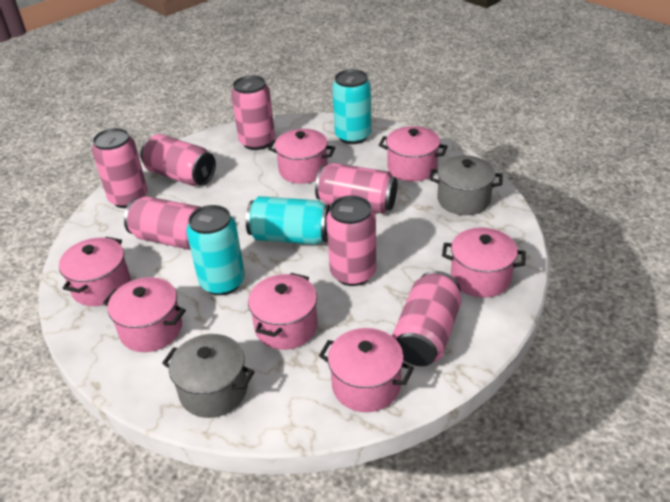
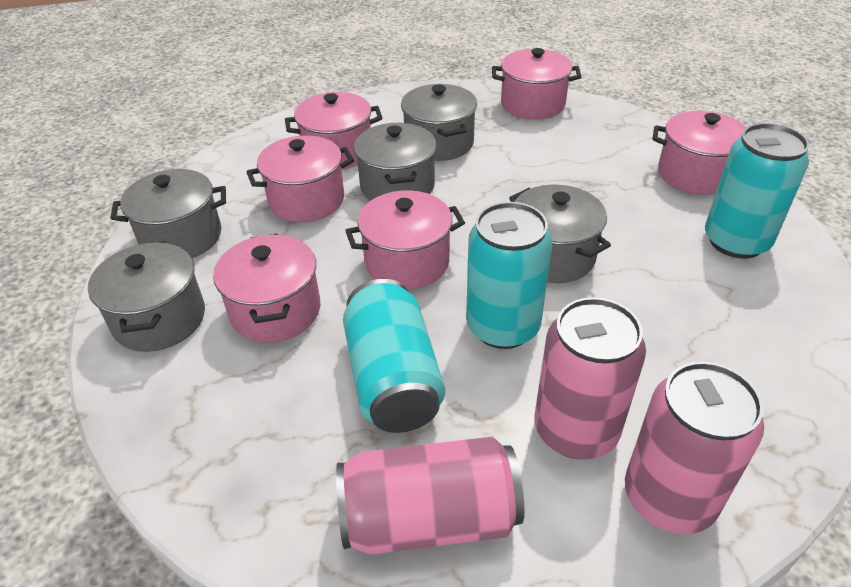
grey pot: 2 -> 5
pink can: 7 -> 3
pink pot: 7 -> 6

